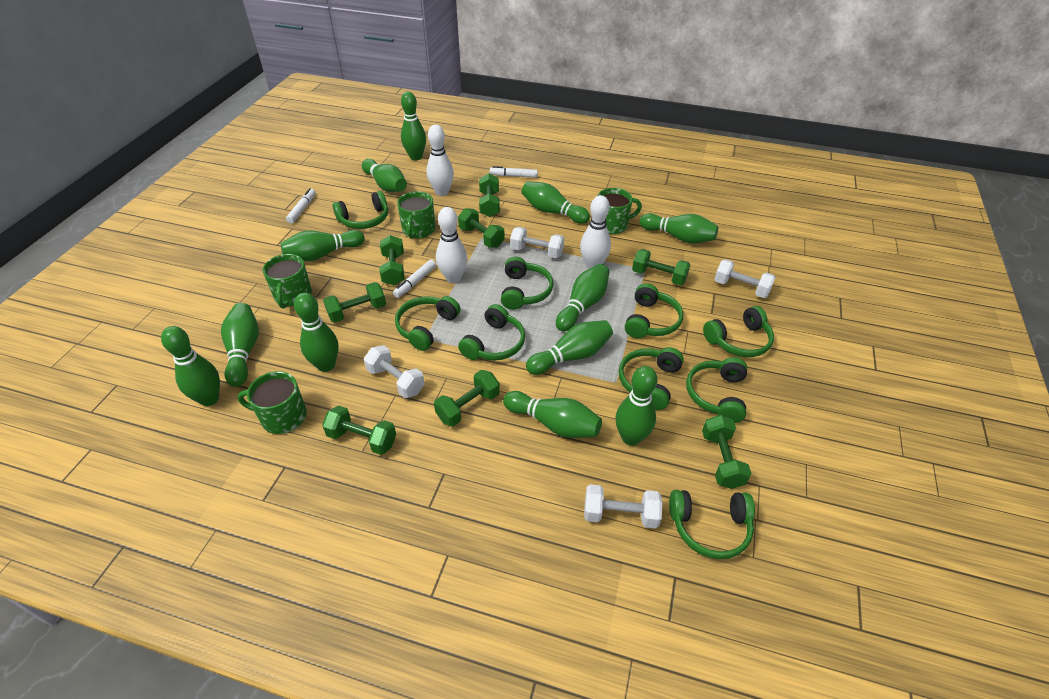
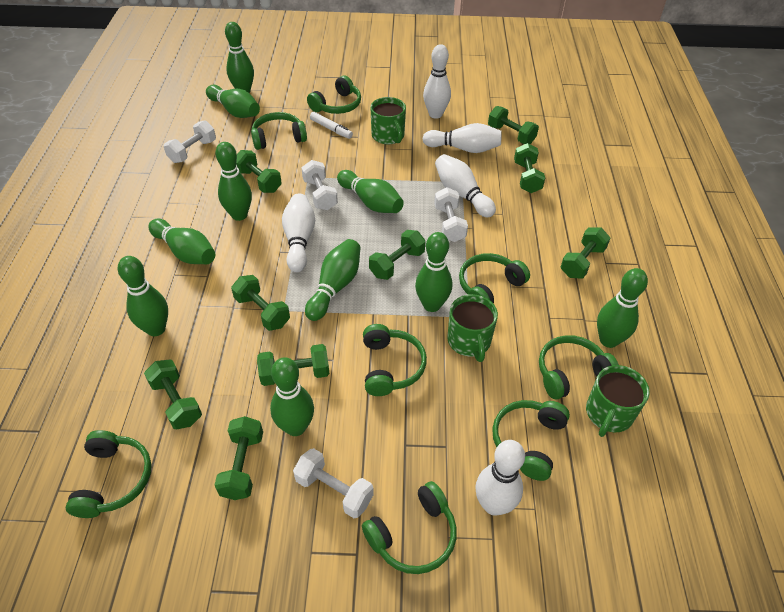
green bowling pin: 12 -> 10
green dumbbell: 8 -> 9
green headphones: 9 -> 8
green mug: 4 -> 3
white bowling pin: 3 -> 5
white marker: 3 -> 1

